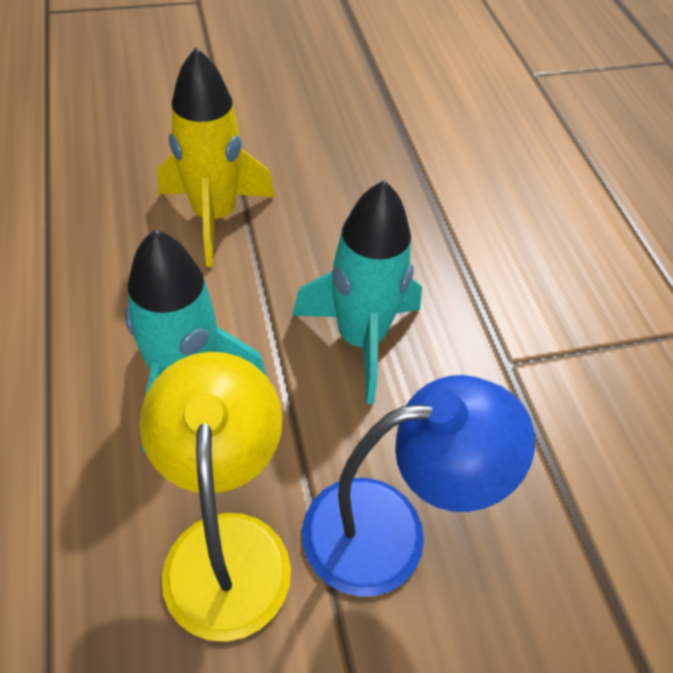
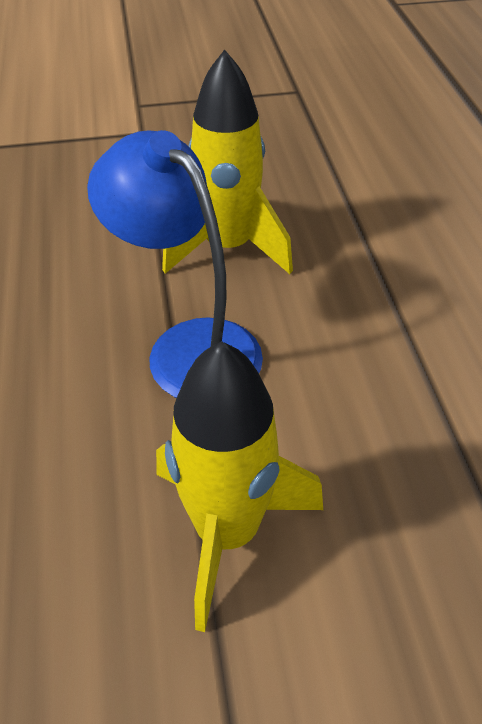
turquoise rocket: 2 -> 0
yellow lamp: 1 -> 0
yellow rocket: 1 -> 2

